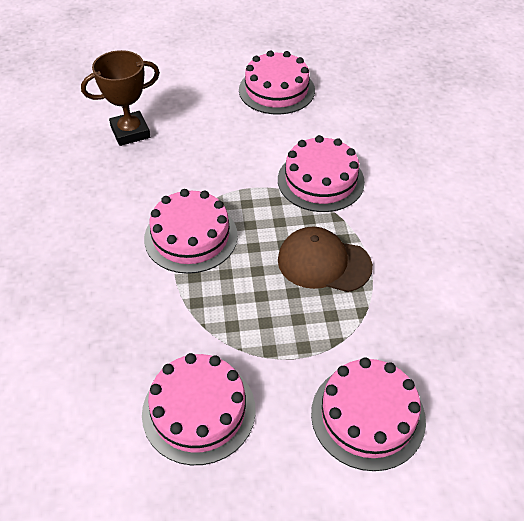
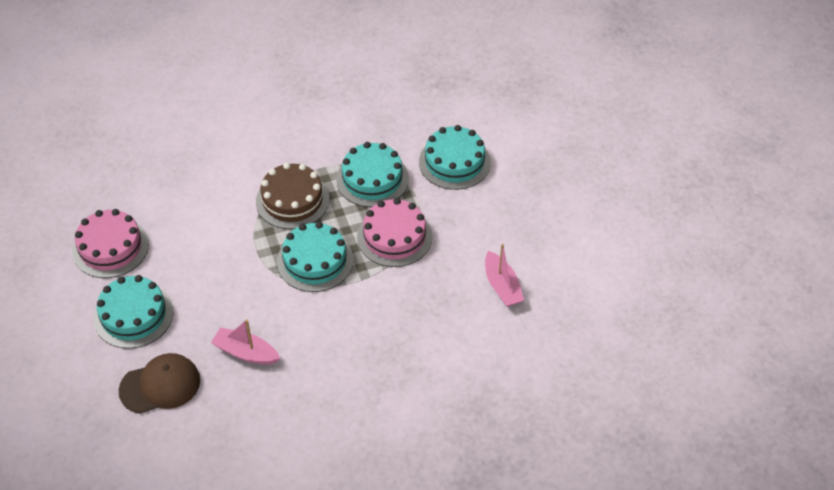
brown cake: 0 -> 1
brown trophy: 1 -> 0
pink boat: 0 -> 2
pink cake: 5 -> 2
turquoise cake: 0 -> 4

